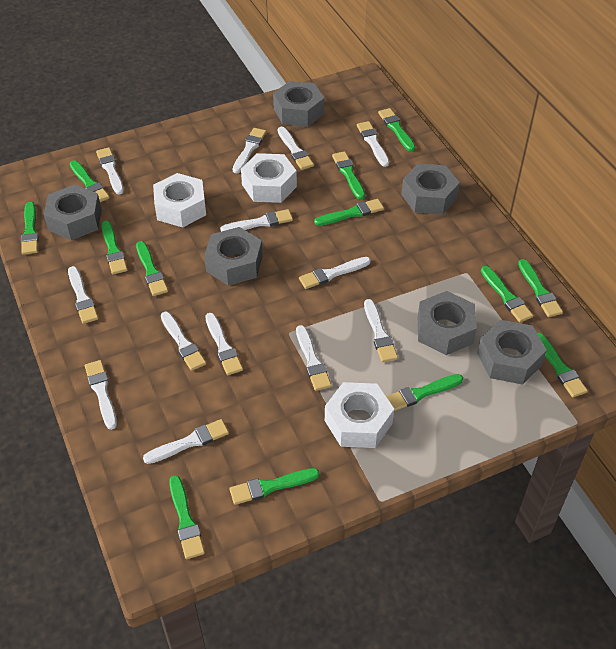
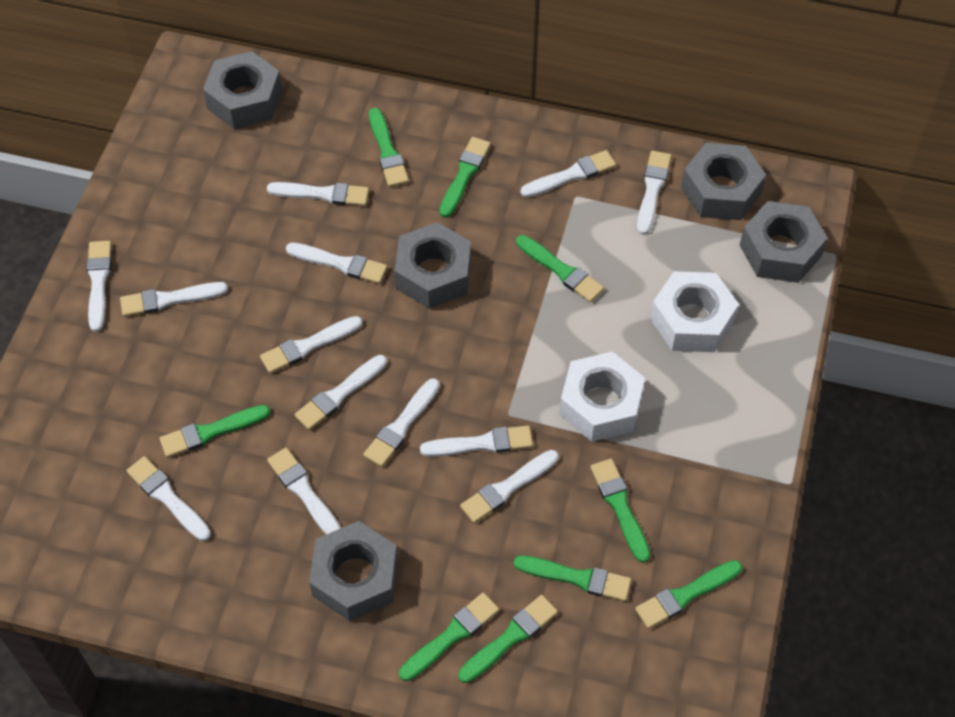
green brush: 13 -> 9
grey nut: 6 -> 5
white nut: 3 -> 2

